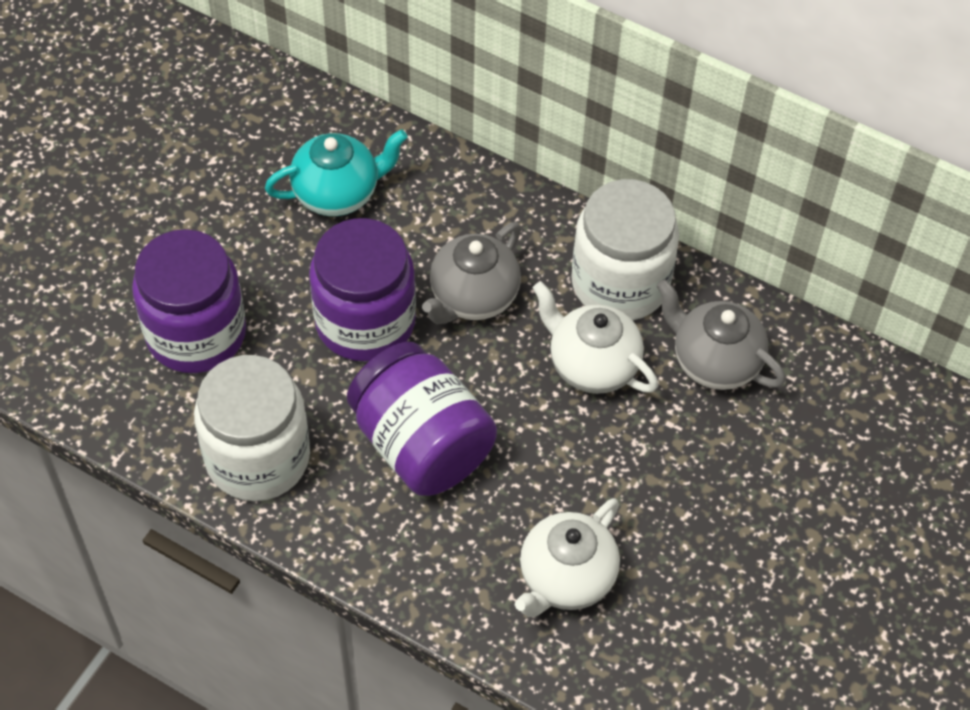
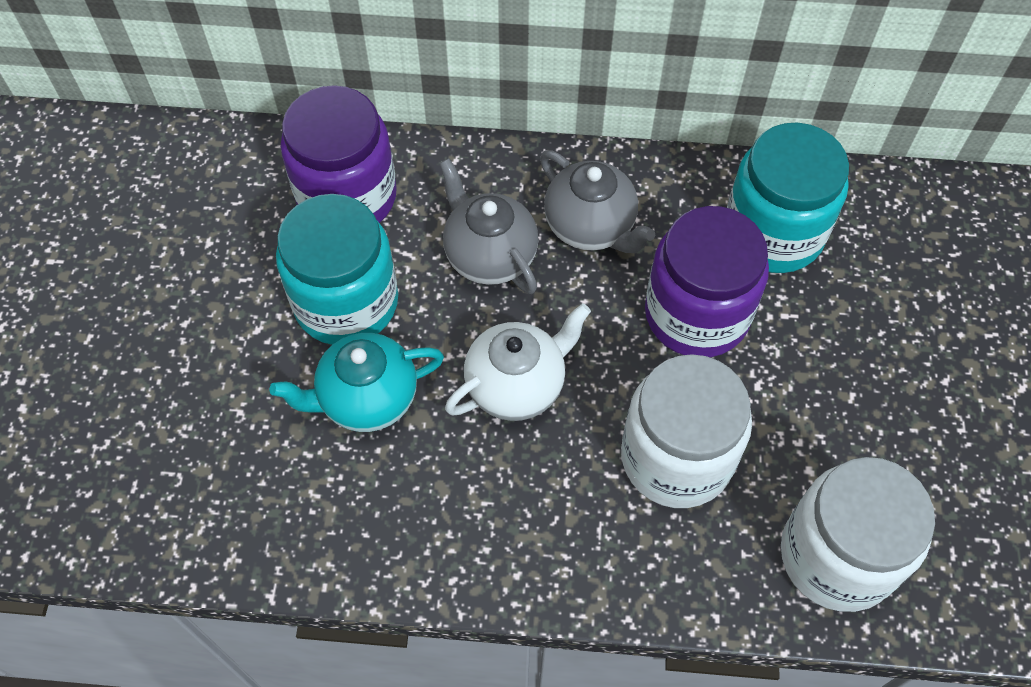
purple jar: 3 -> 2
turquoise jar: 0 -> 2
white teapot: 2 -> 1

